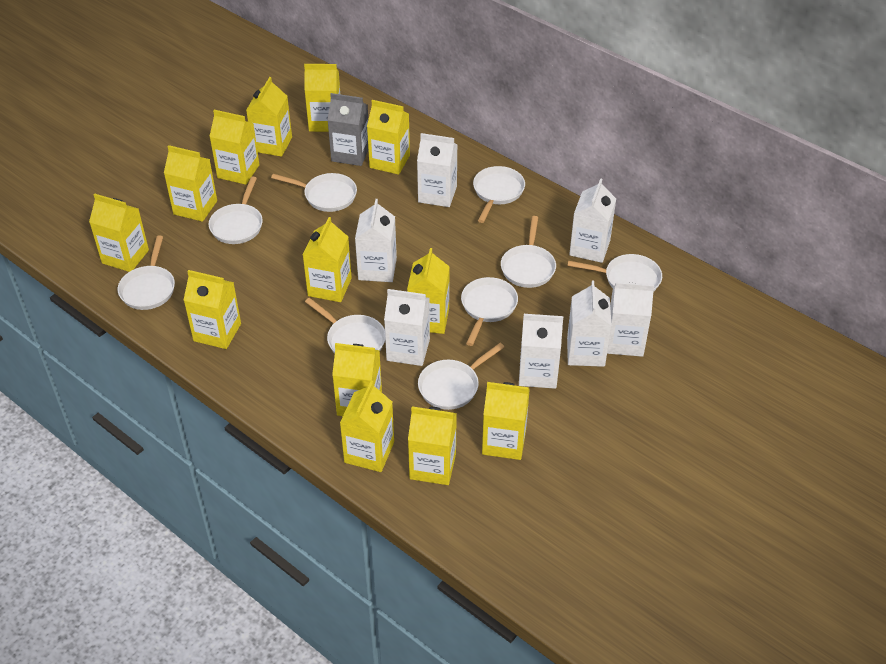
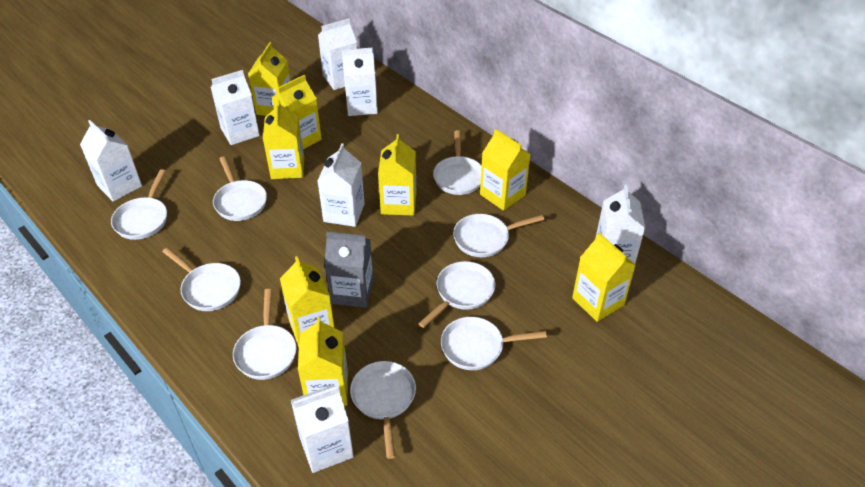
yellow carton: 13 -> 8

